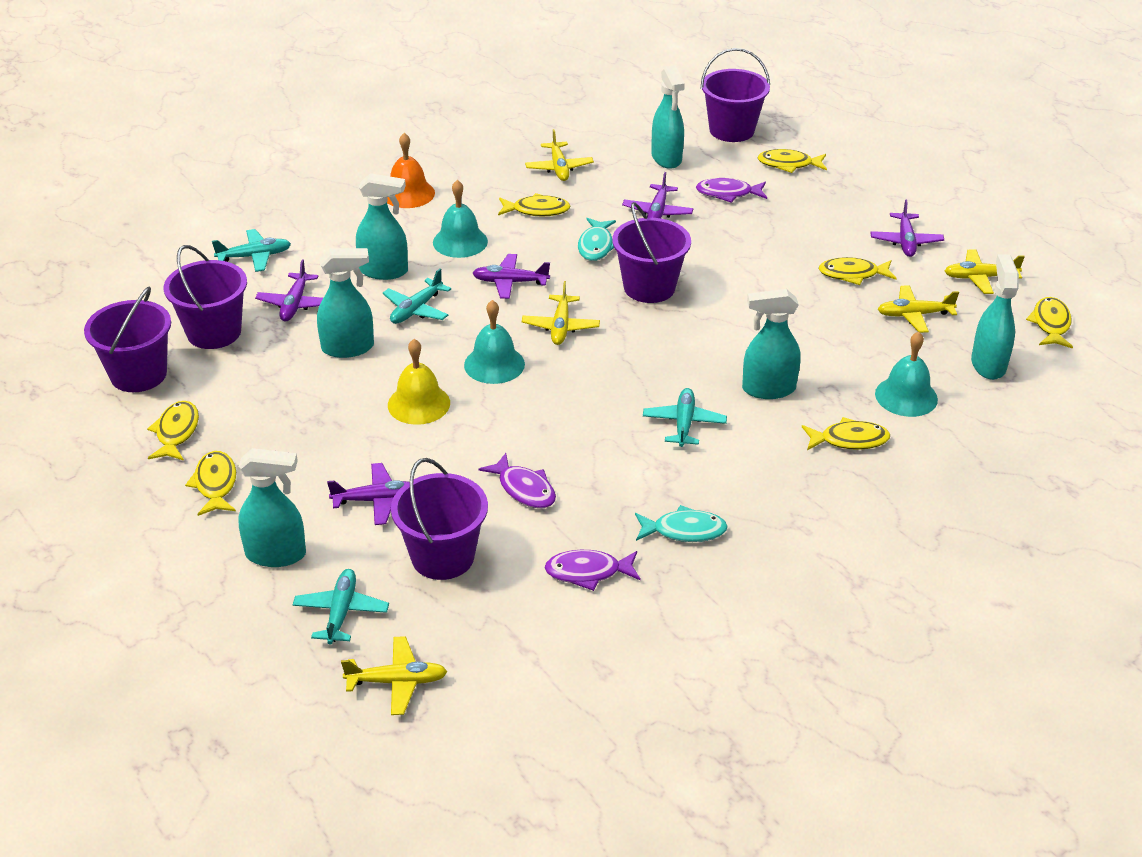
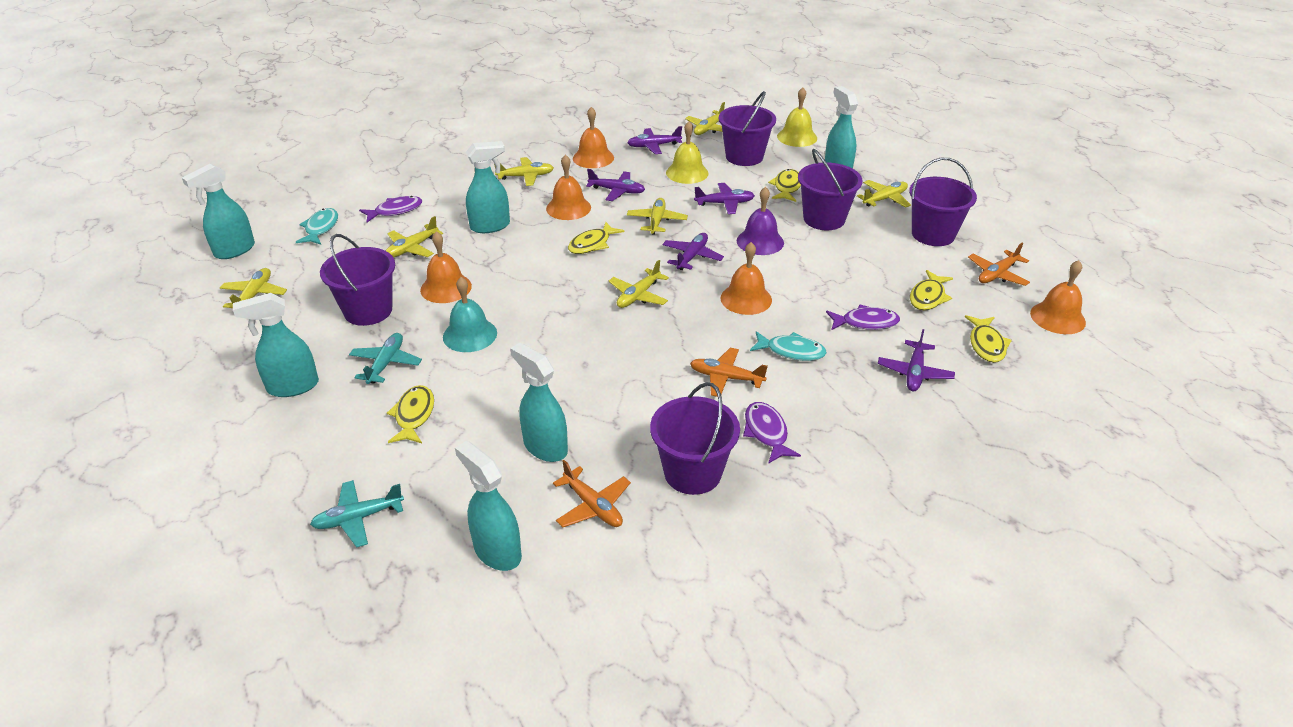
orange bell: 1 -> 5
orange plane: 0 -> 3
purple bell: 0 -> 1
turquoise bell: 3 -> 1
turquoise plane: 4 -> 2
yellow bell: 1 -> 2
yellow fish: 7 -> 5
yellow plane: 5 -> 7

